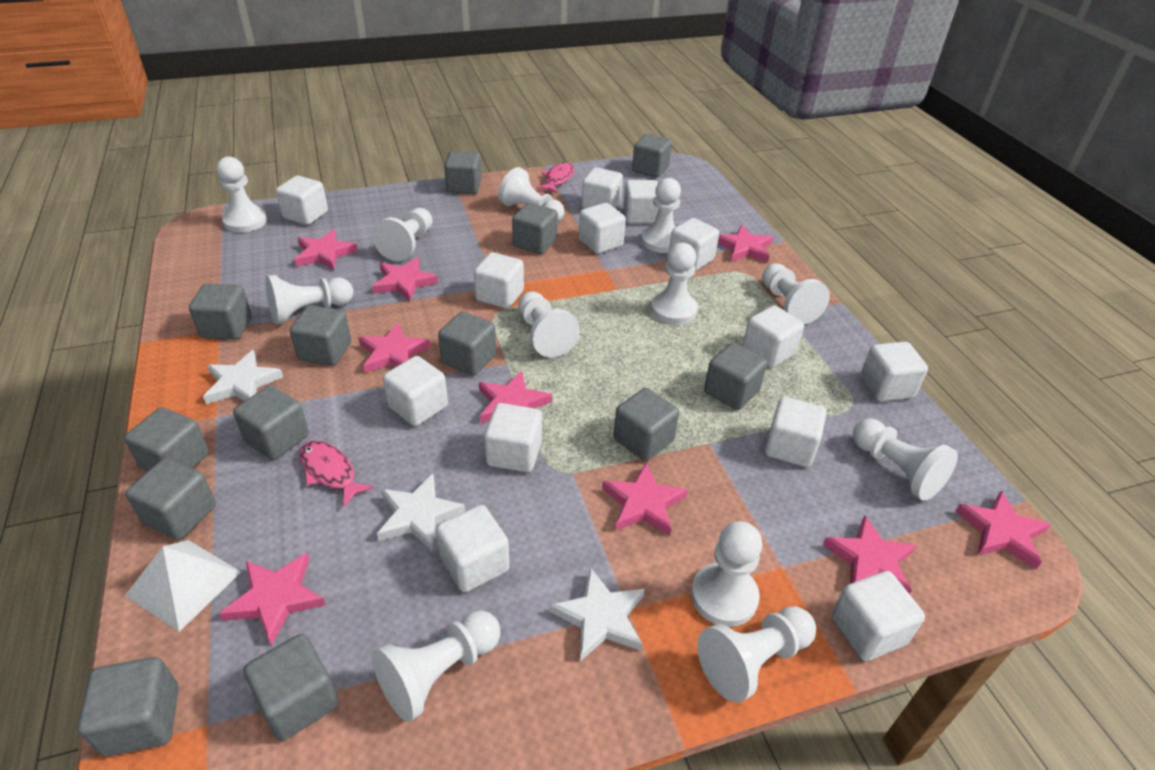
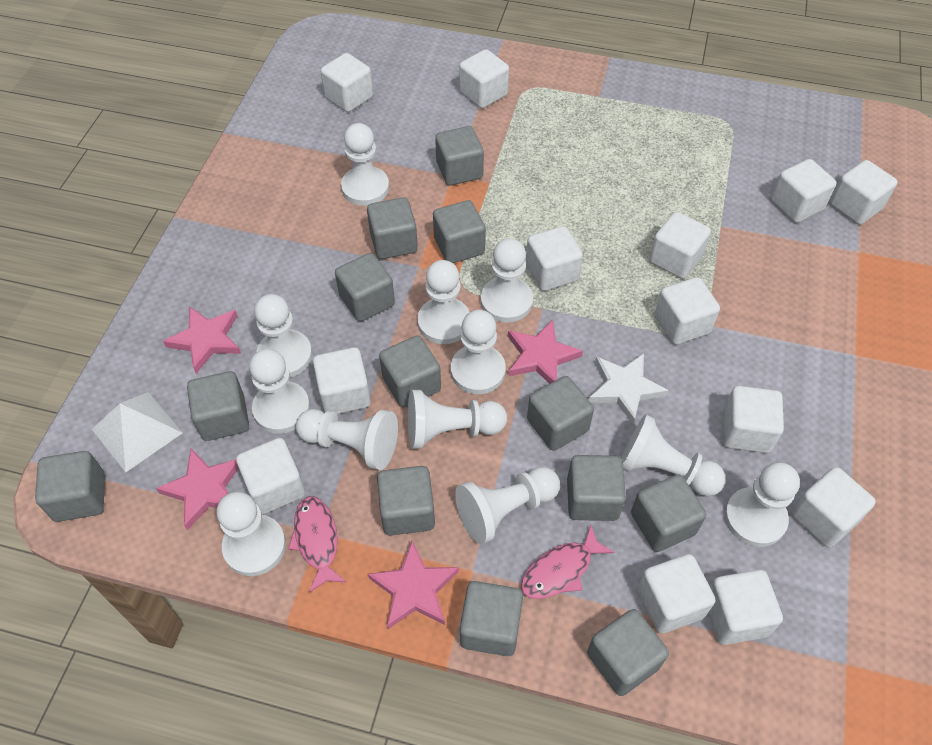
pink star: 9 -> 4
white star: 3 -> 1

